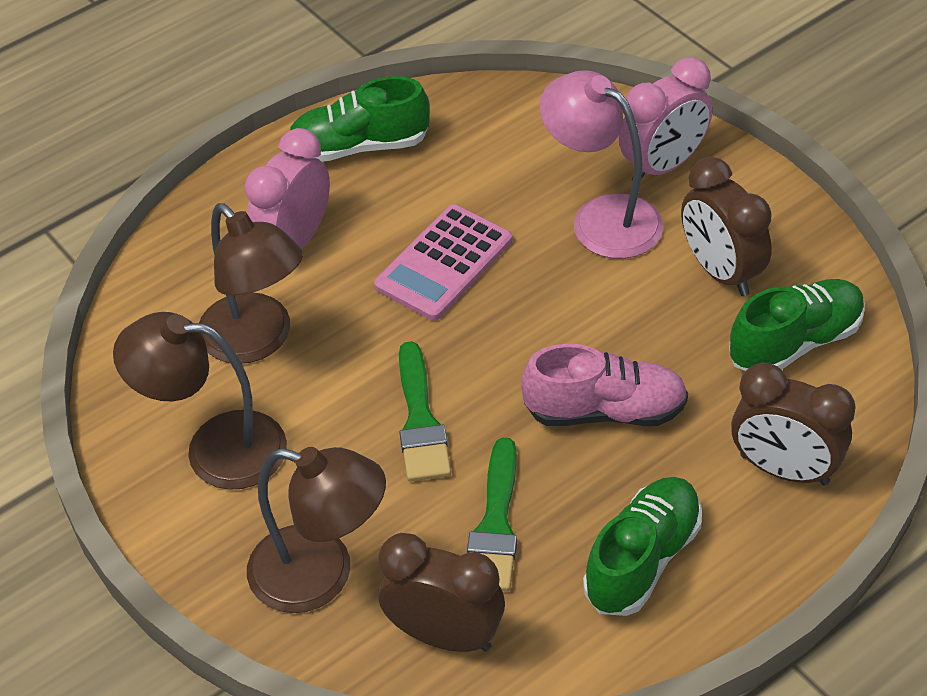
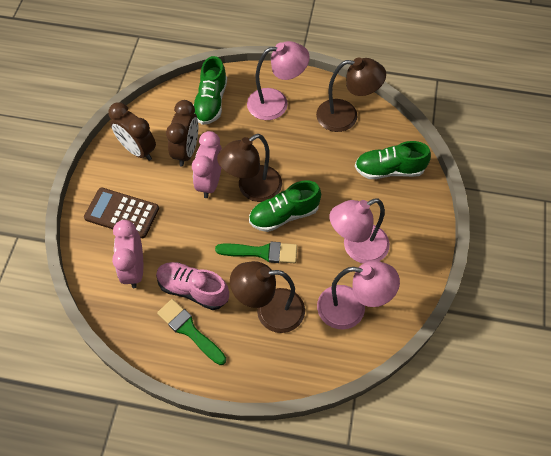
brown calculator: 0 -> 1
brown clock: 3 -> 2
pink calculator: 1 -> 0
pink lamp: 1 -> 3

